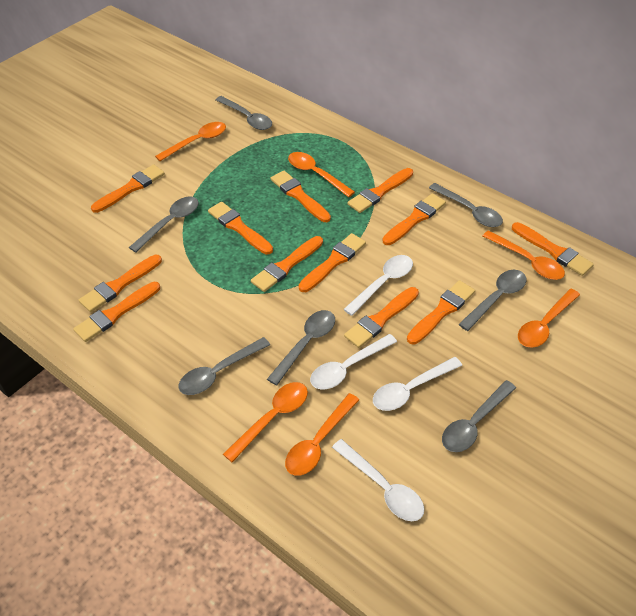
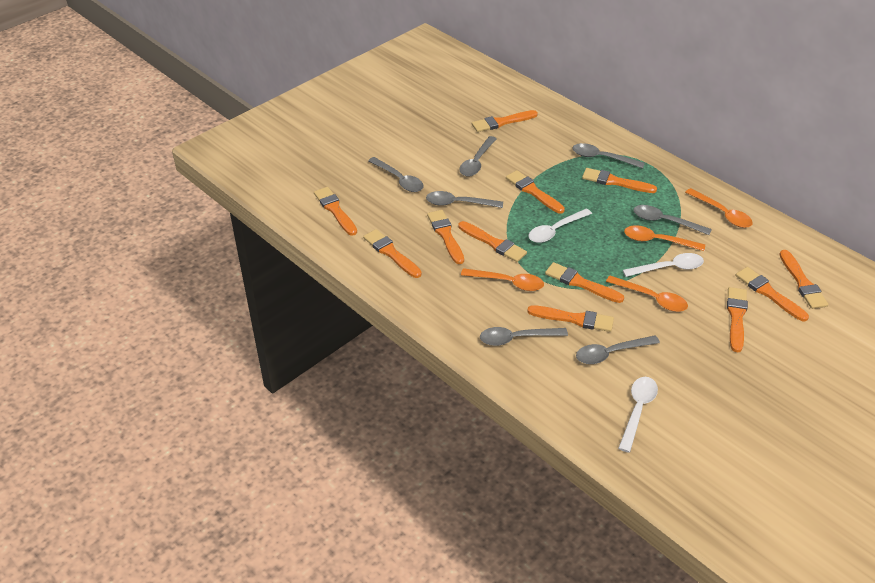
orange spoon: 6 -> 4
white spoon: 4 -> 3

